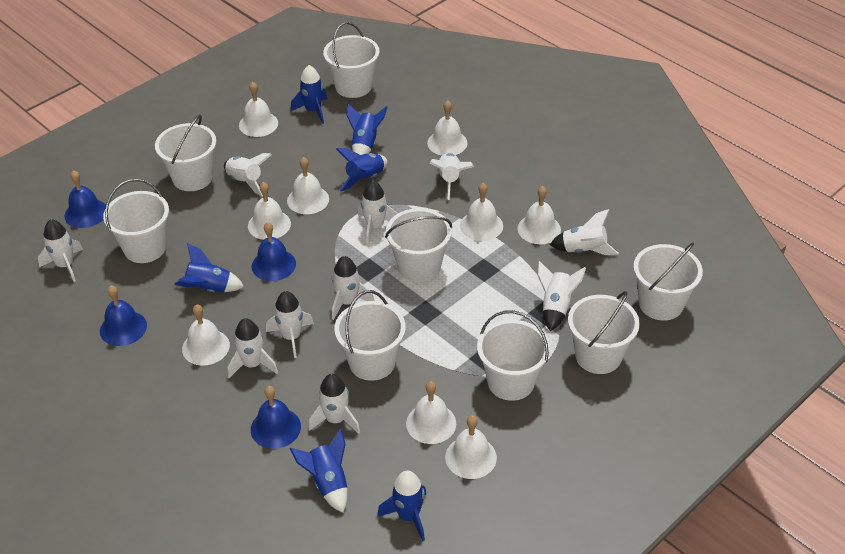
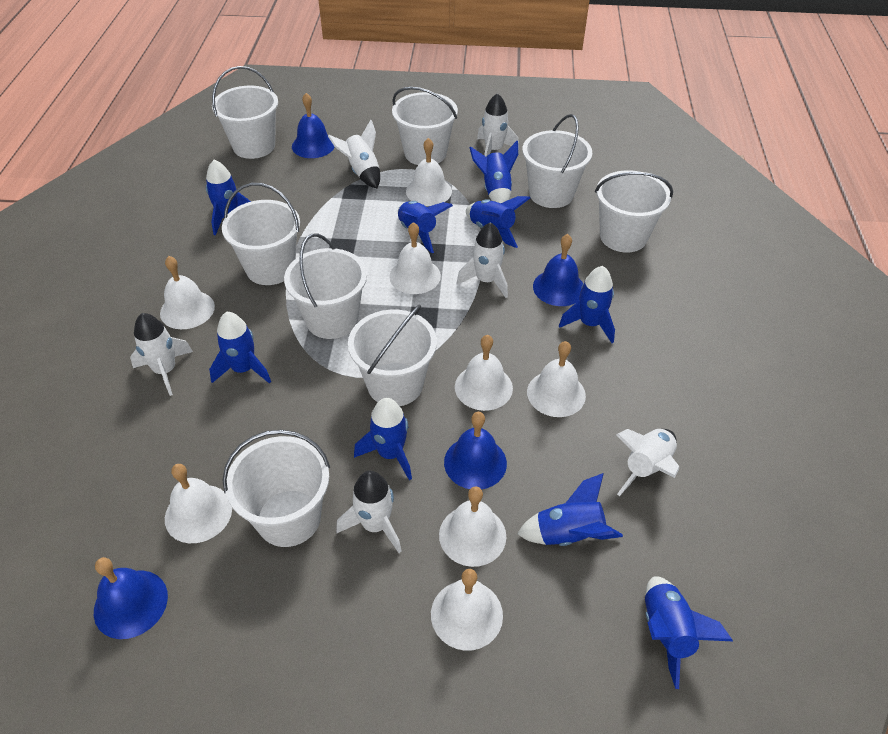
blue rocket: 6 -> 9
white bell: 9 -> 8
white rocket: 10 -> 6

